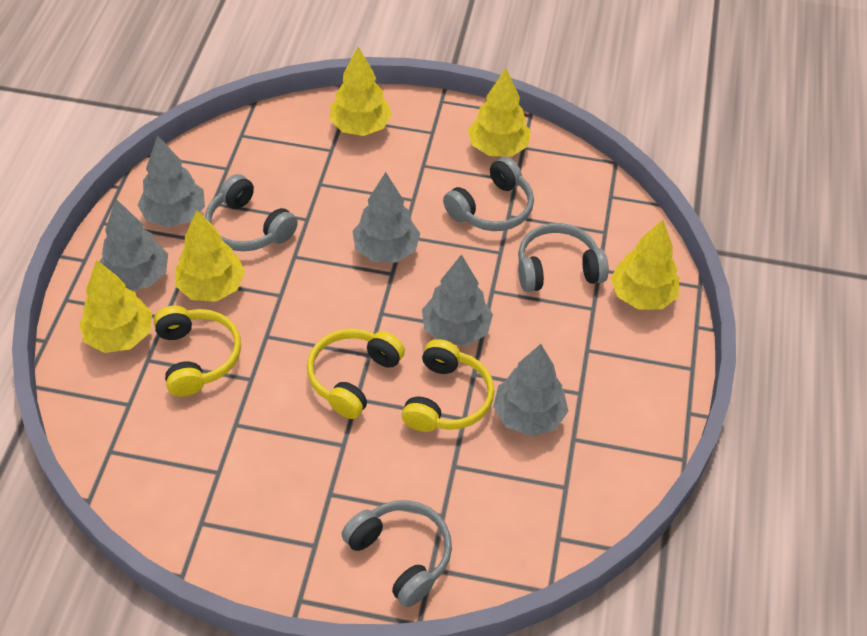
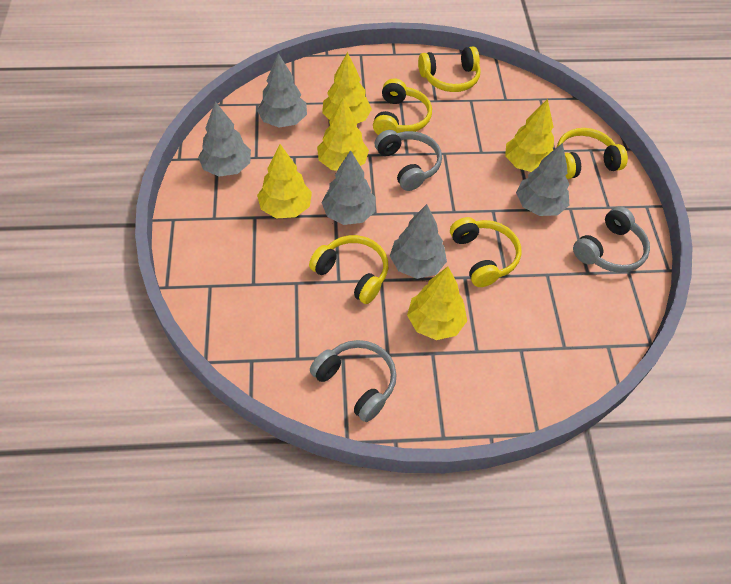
grey headphones: 4 -> 3
yellow headphones: 3 -> 5

